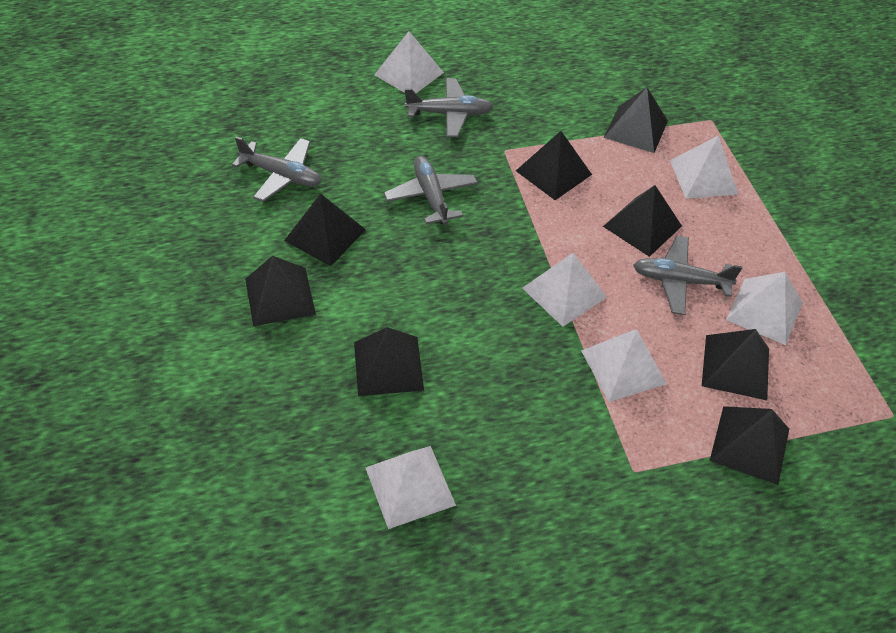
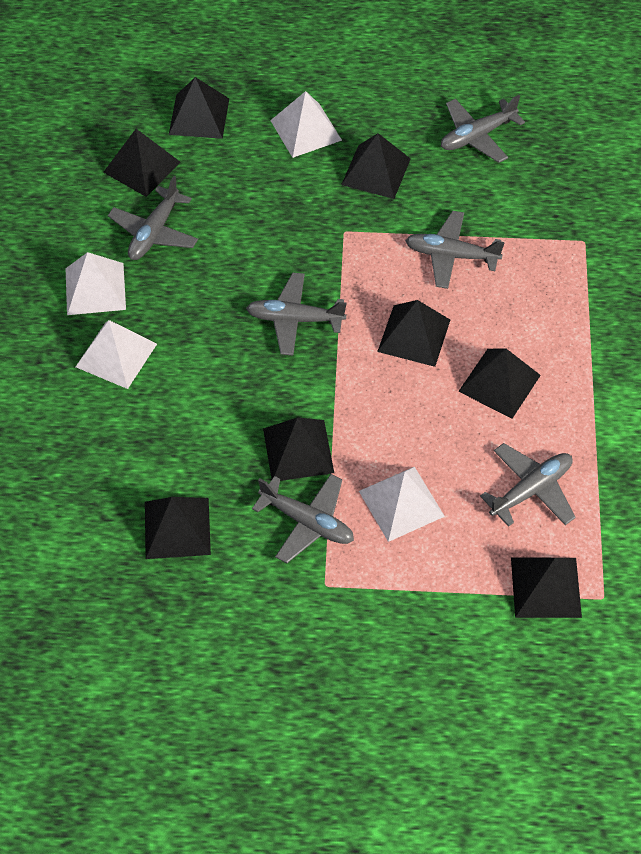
grey plane: 4 -> 6
white pyramid: 6 -> 4

